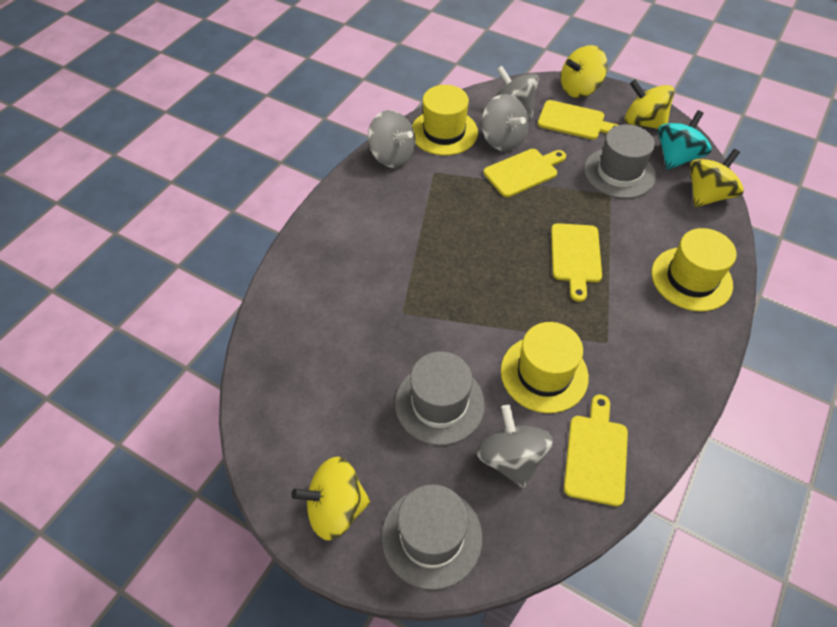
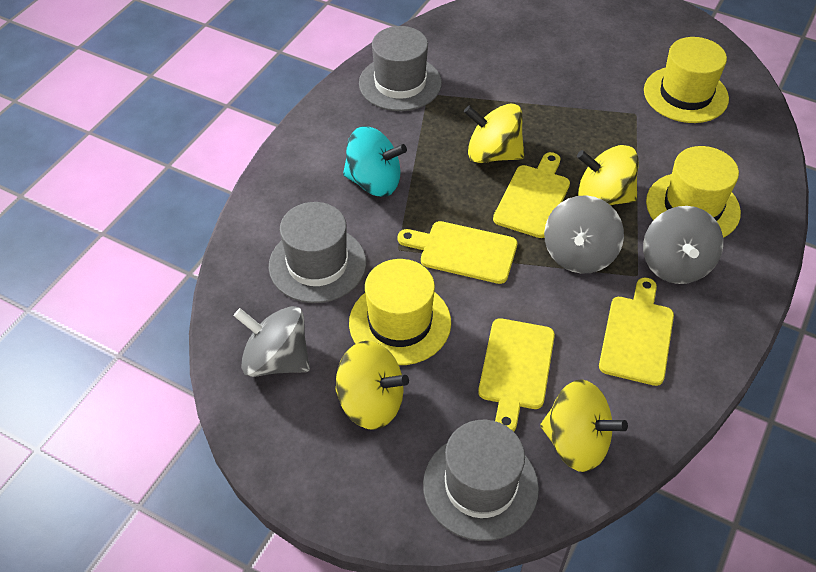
grey spinning top: 4 -> 3

